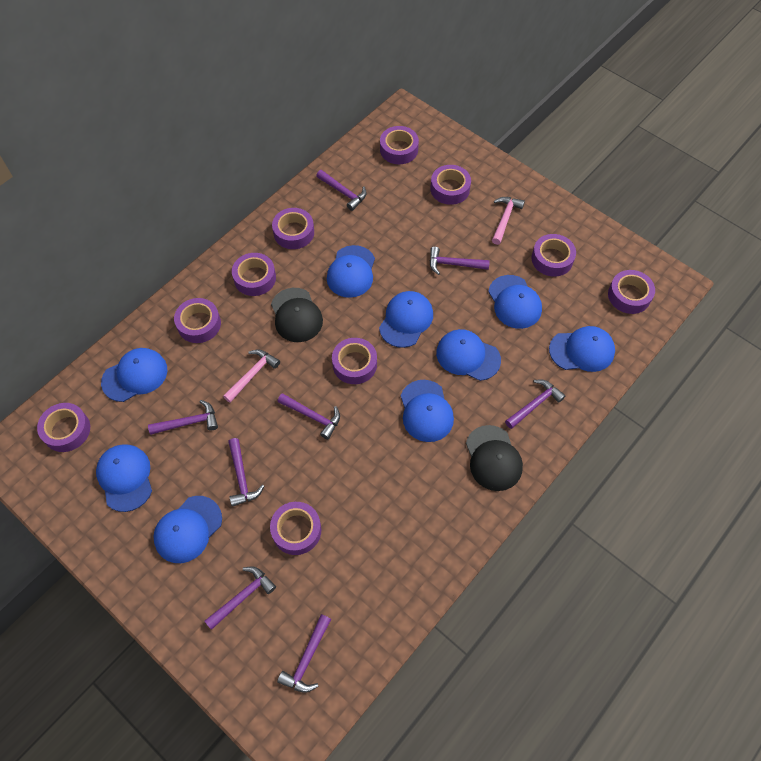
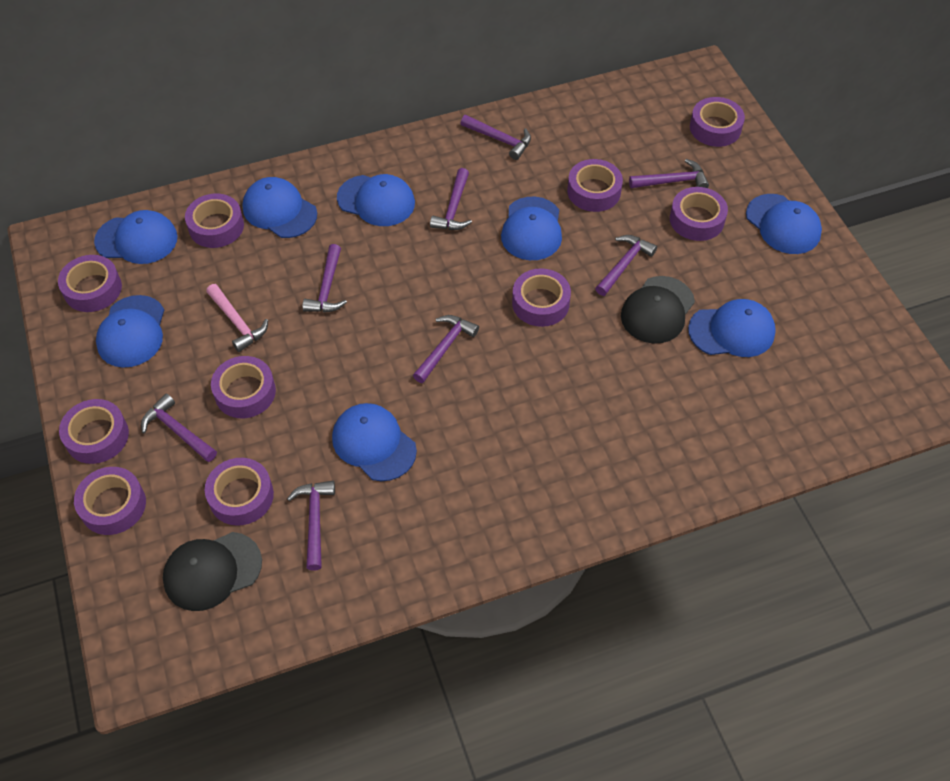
blue cap: 9 -> 8
pink hammer: 2 -> 1

